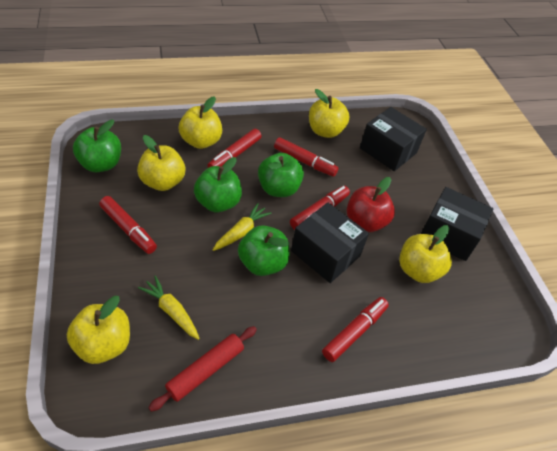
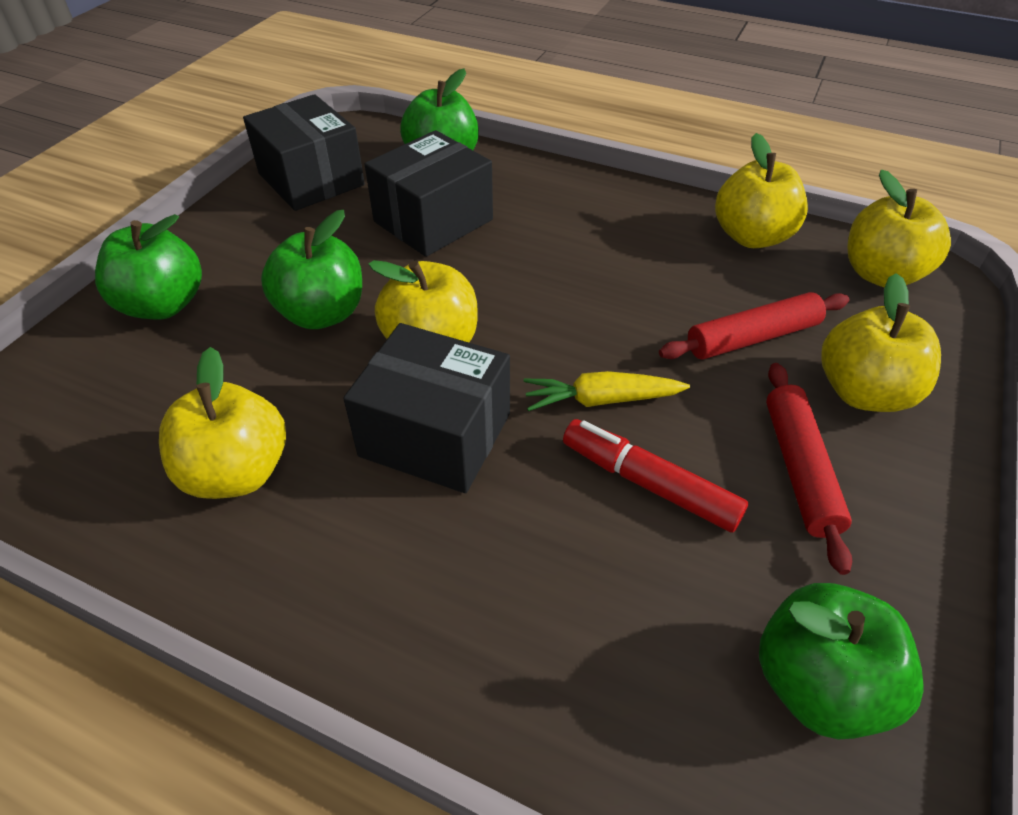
red apple: 1 -> 0
red marker: 5 -> 1
red rolling pin: 1 -> 2
yellow carrot: 2 -> 1

